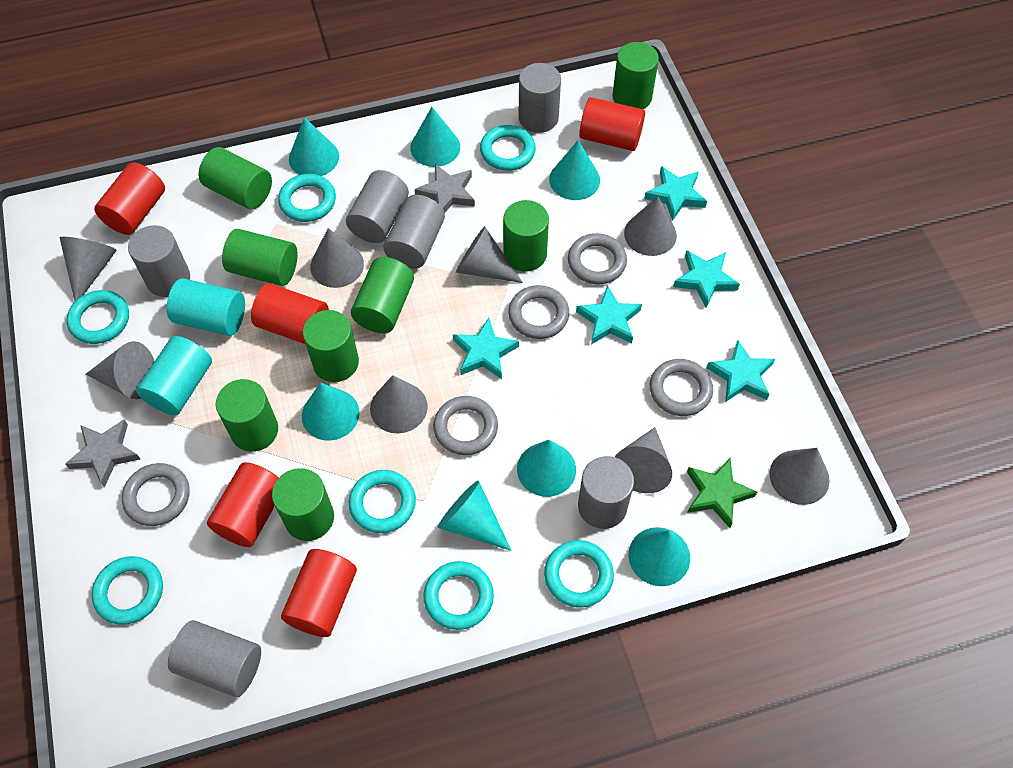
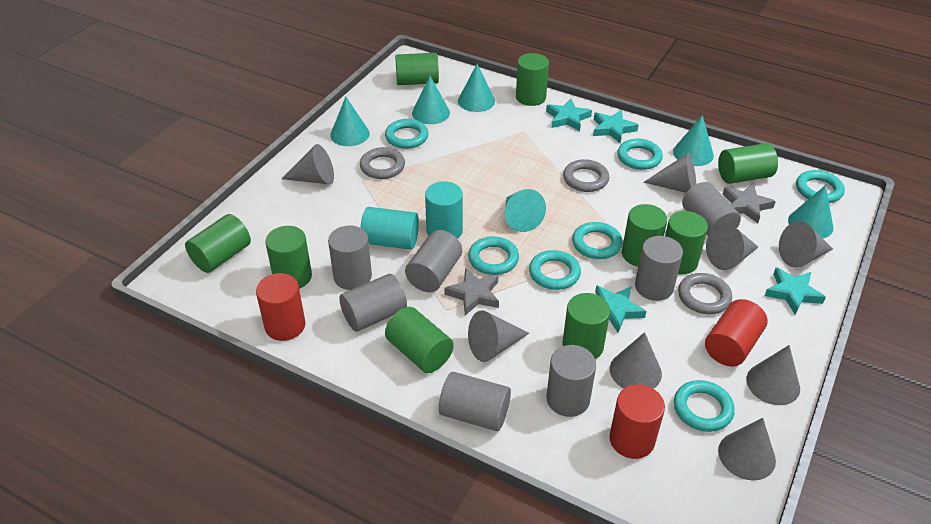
green cylinder: 8 -> 9
green star: 1 -> 0
grey cylinder: 6 -> 7
grey ring: 5 -> 3
red cylinder: 5 -> 3
turquoise cone: 7 -> 6
turquoise star: 5 -> 4

